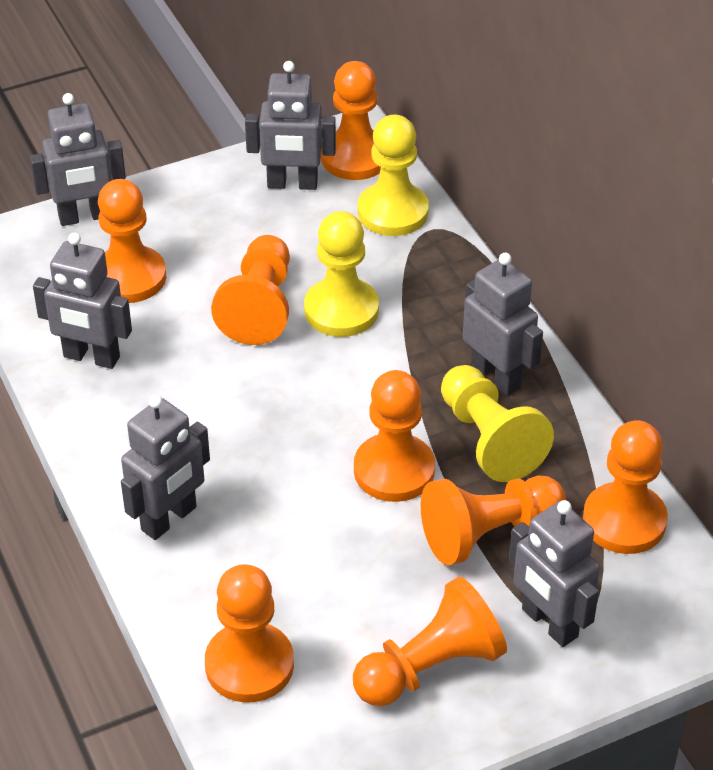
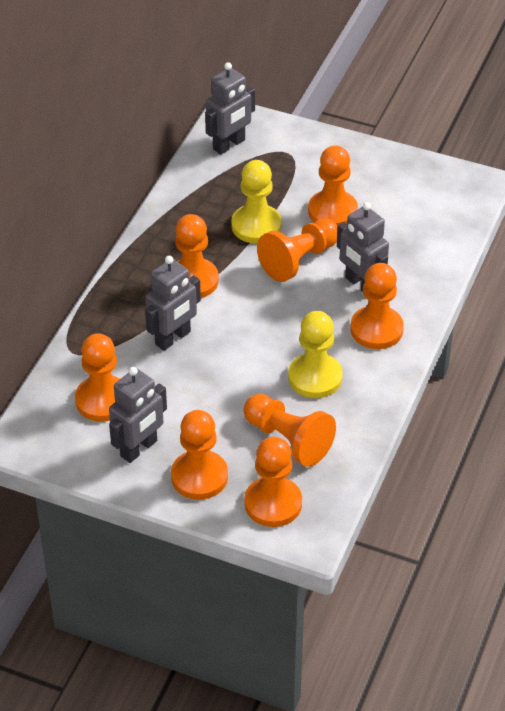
grey robot: 6 -> 4
yellow pawn: 3 -> 2

